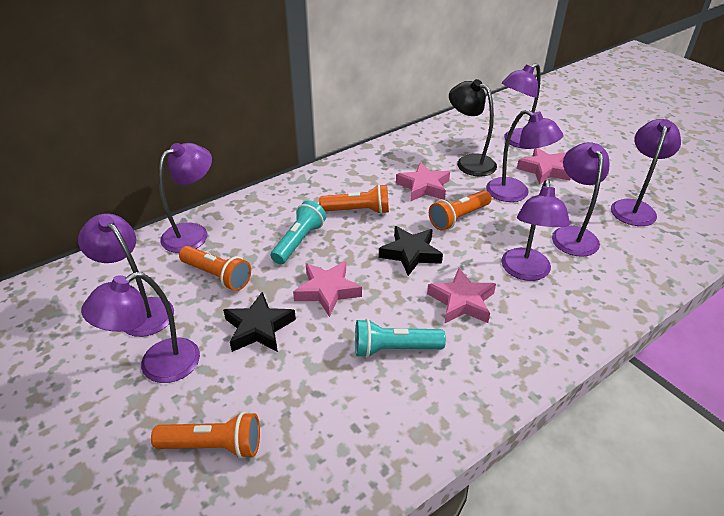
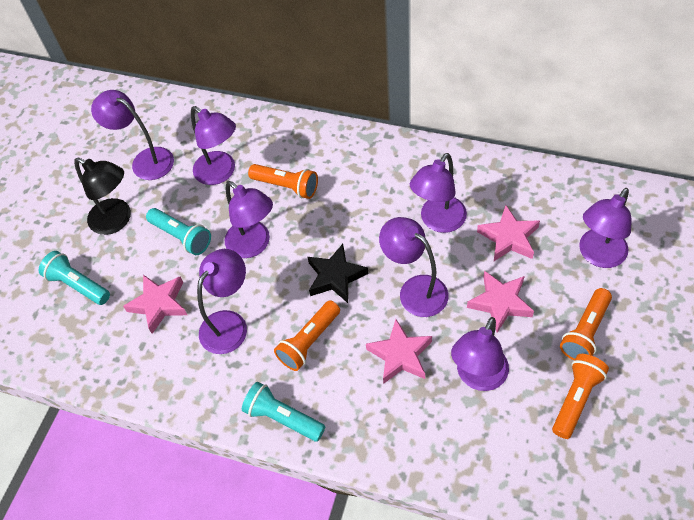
black star: 2 -> 1
turquoise flashlight: 2 -> 3

